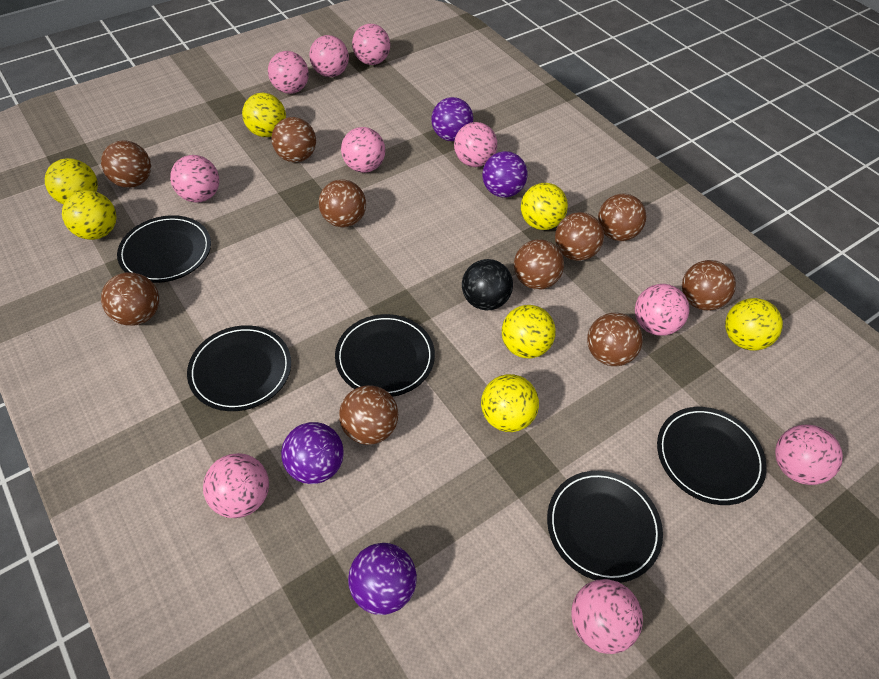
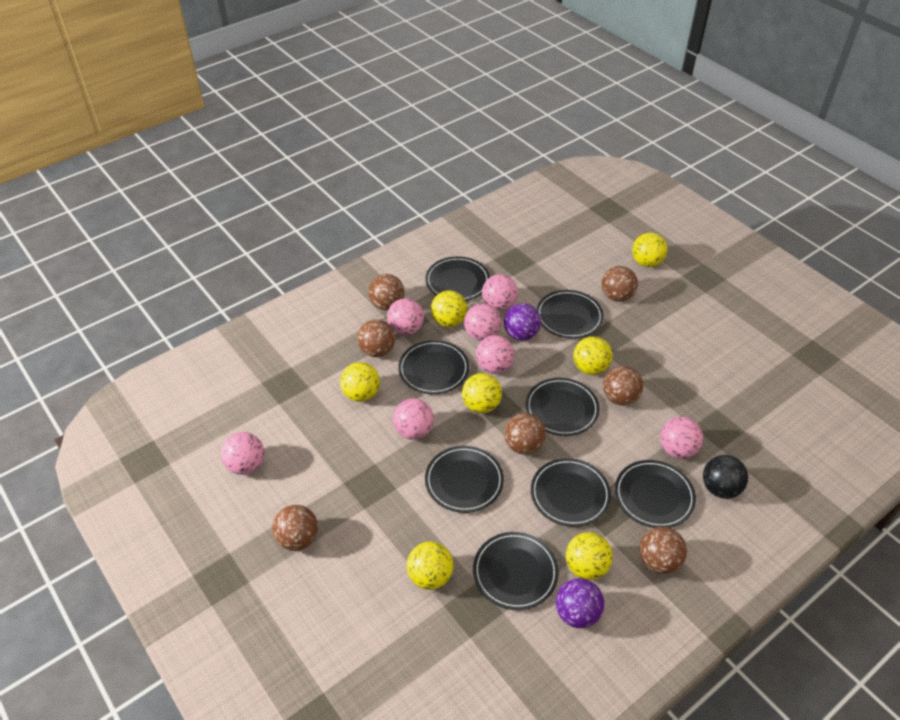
black plate: 5 -> 8
brown ball: 10 -> 7
pink ball: 10 -> 7
purple ball: 4 -> 2

